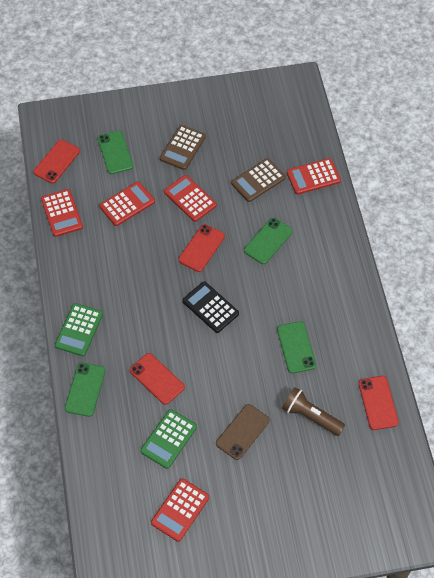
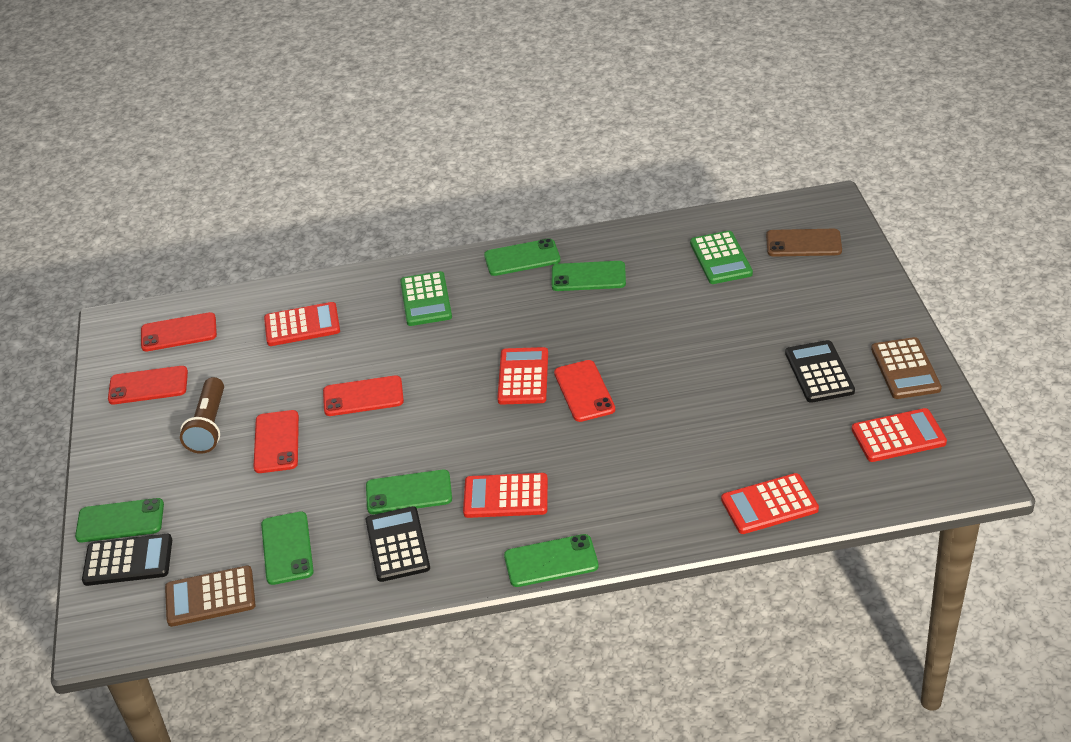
black calculator: 1 -> 3
green phone: 4 -> 6
red phone: 4 -> 5

